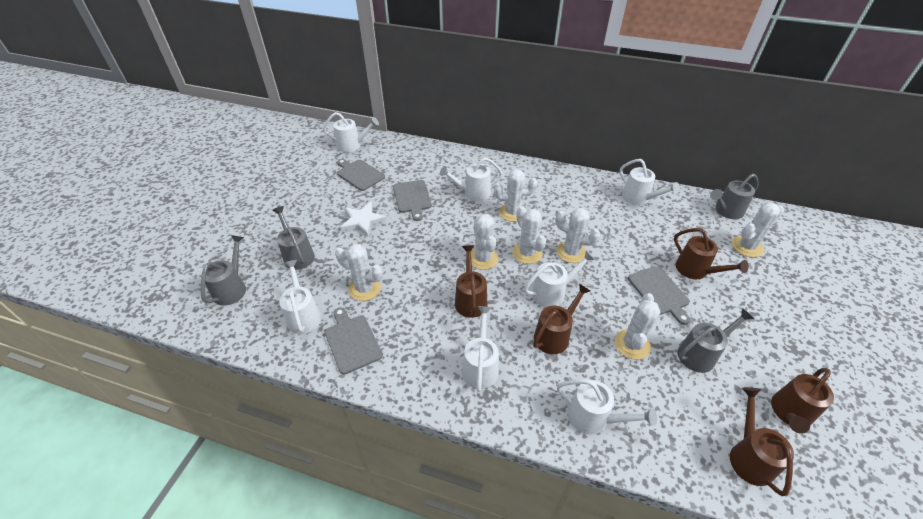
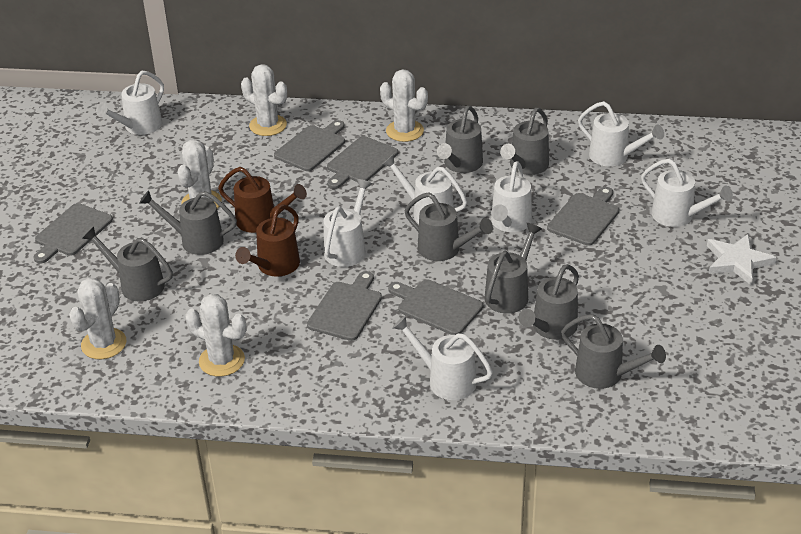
brown watering can: 5 -> 2
grey cutting board: 4 -> 6
grey watering can: 4 -> 8
white cactus: 7 -> 5

